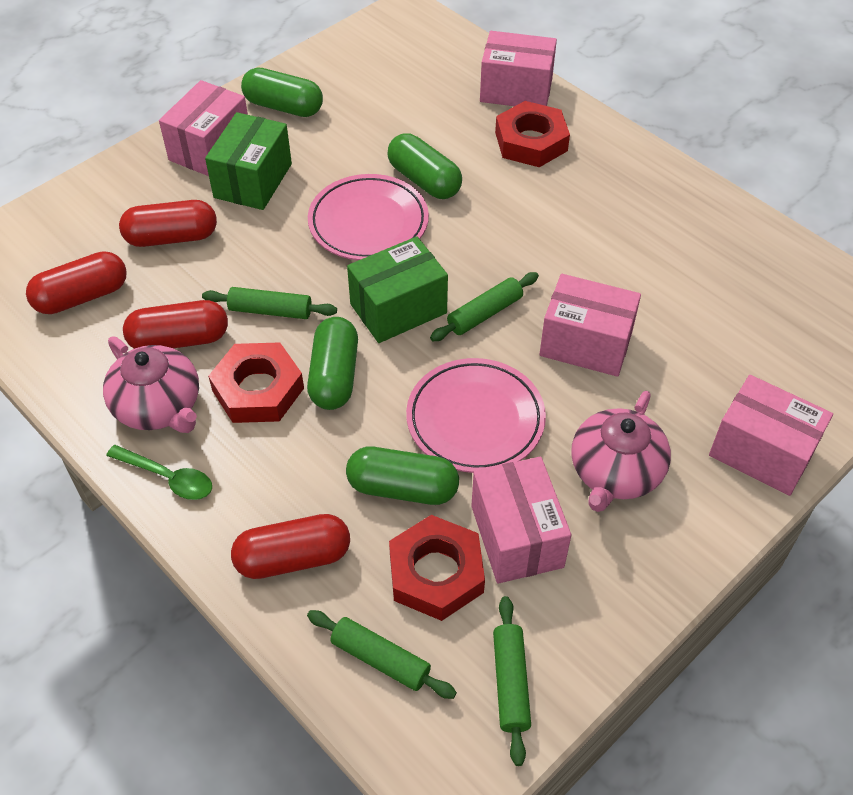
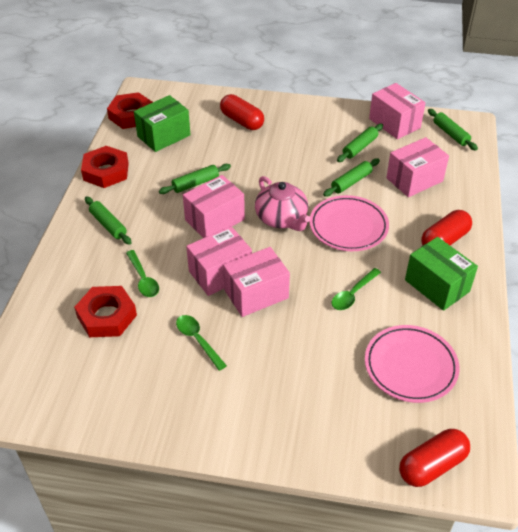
green capsule: 4 -> 0
green rolling pin: 4 -> 5
green spoon: 1 -> 3
pink teapot: 2 -> 1
red capsule: 4 -> 3

